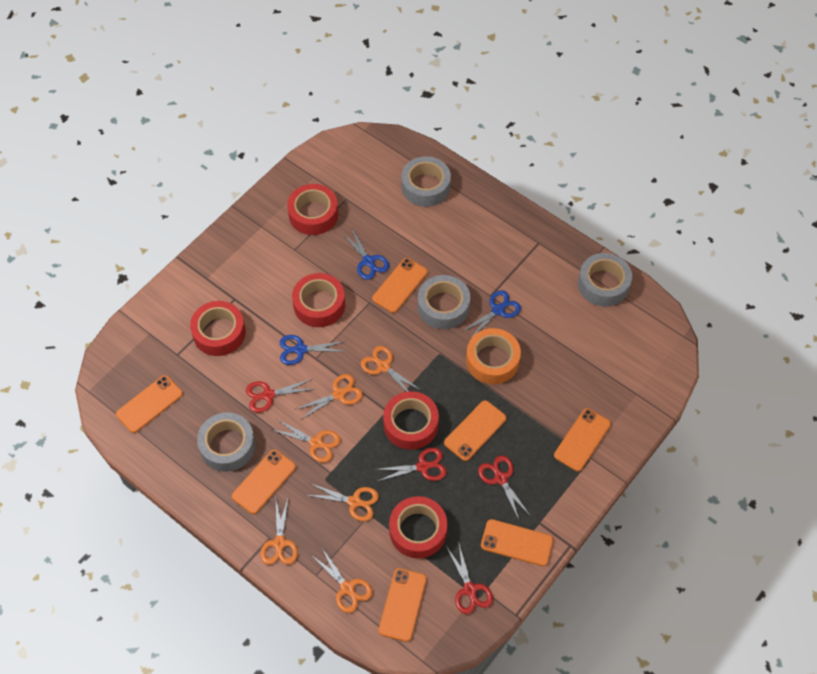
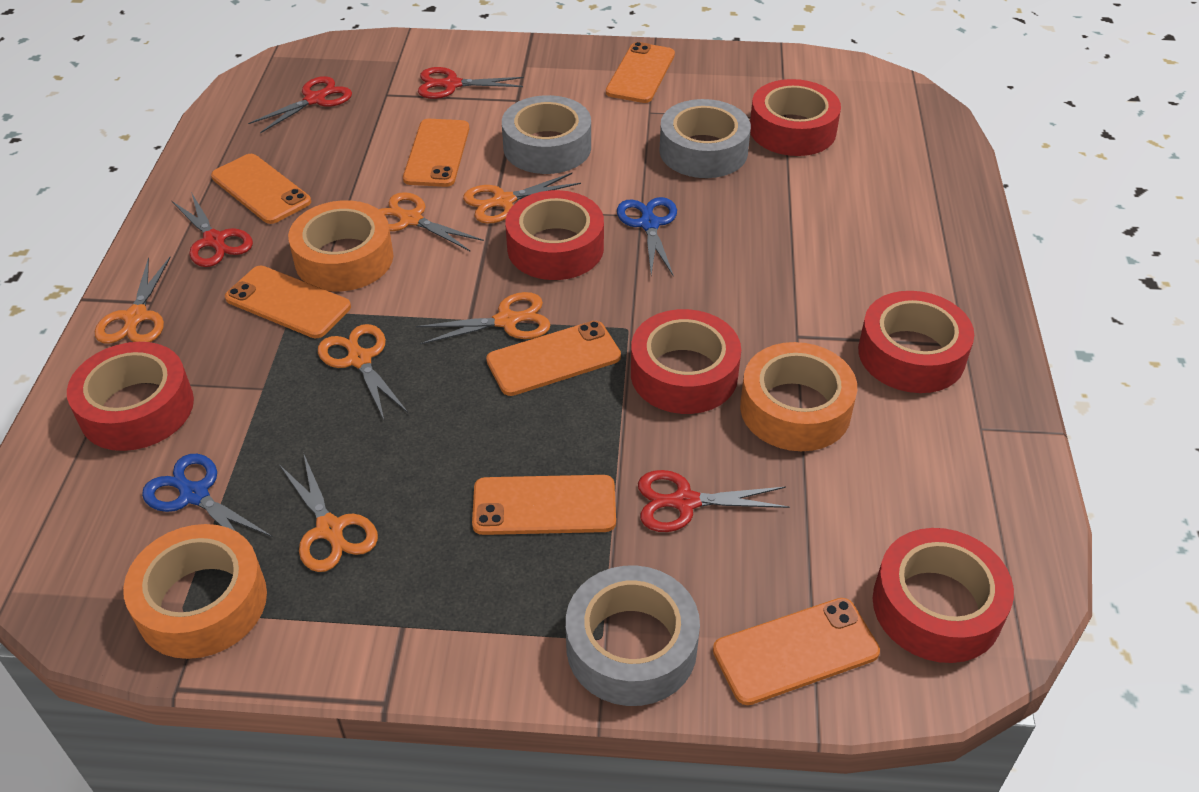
blue scissors: 3 -> 2
grey tape: 4 -> 3
orange tape: 1 -> 3
red tape: 5 -> 6

